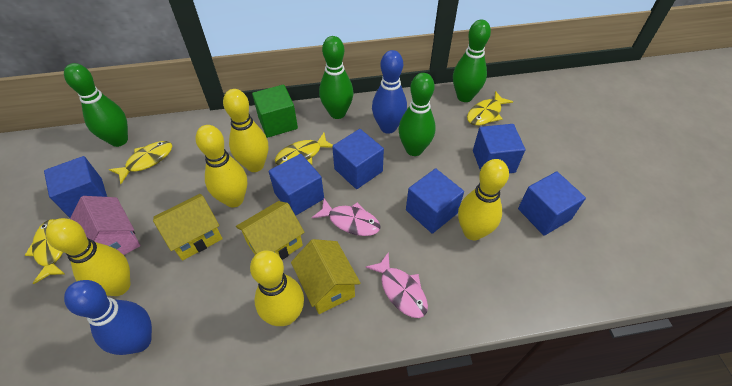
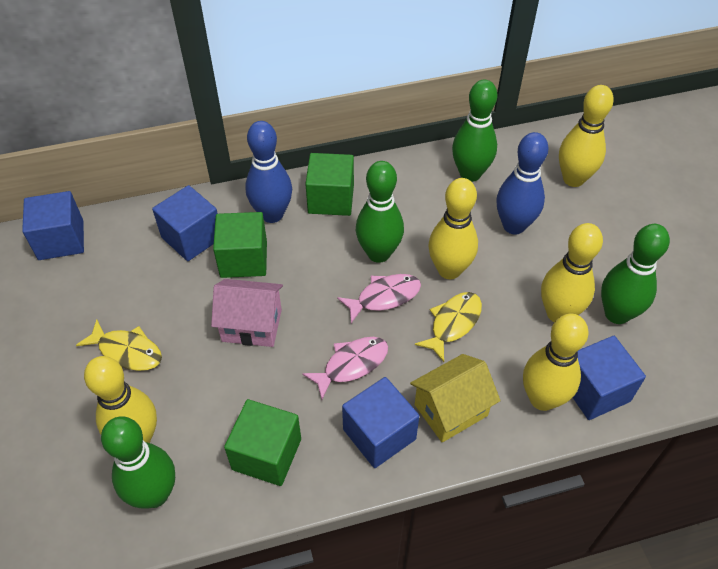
blue cube: 6 -> 4
green cube: 1 -> 3
yellow fish: 4 -> 2
yellow house: 3 -> 1

